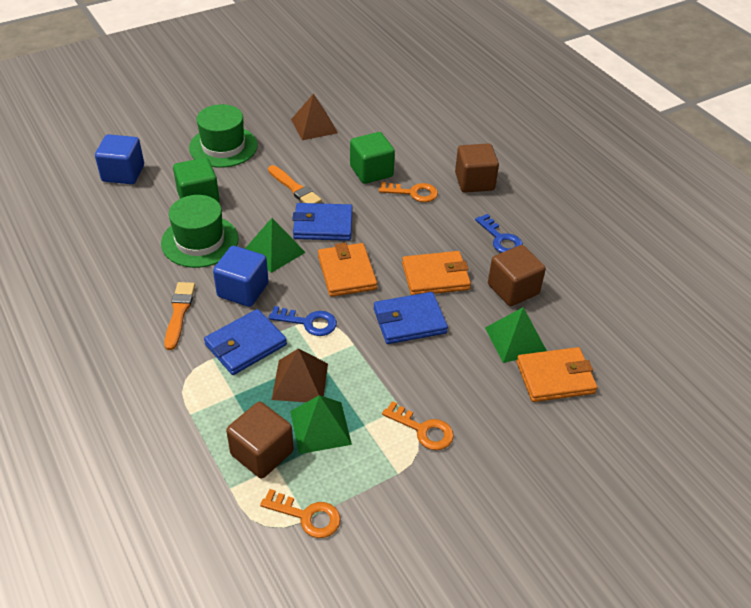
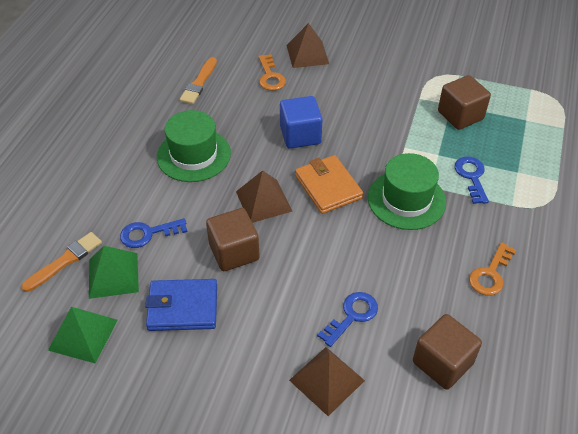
blue cube: 2 -> 1
blue key: 2 -> 3
blue wallet: 3 -> 1
brown pyramid: 2 -> 3
green cube: 2 -> 0
green pyramid: 3 -> 2
orange key: 3 -> 2
orange wallet: 3 -> 1

